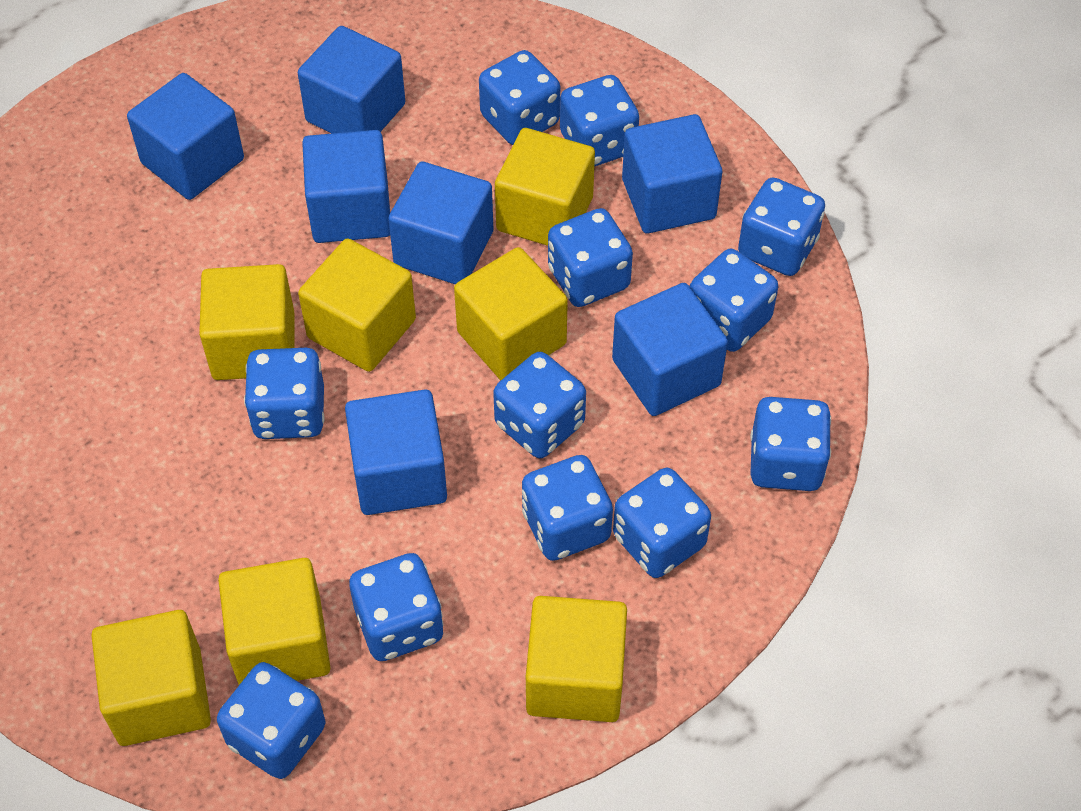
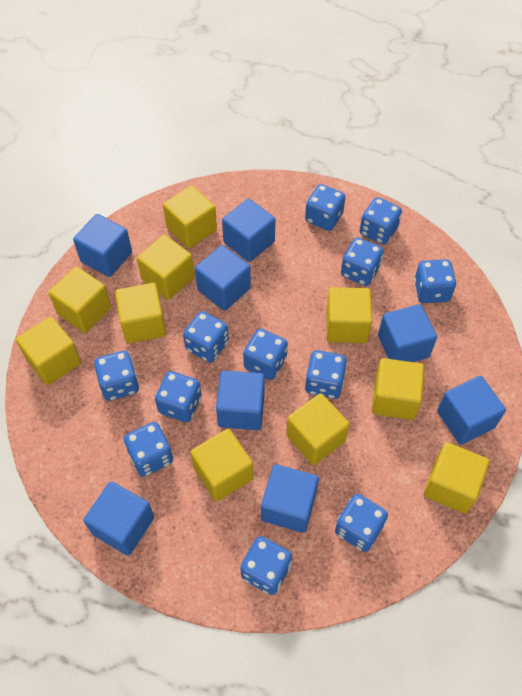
blue cube: 7 -> 8
yellow cube: 7 -> 10

